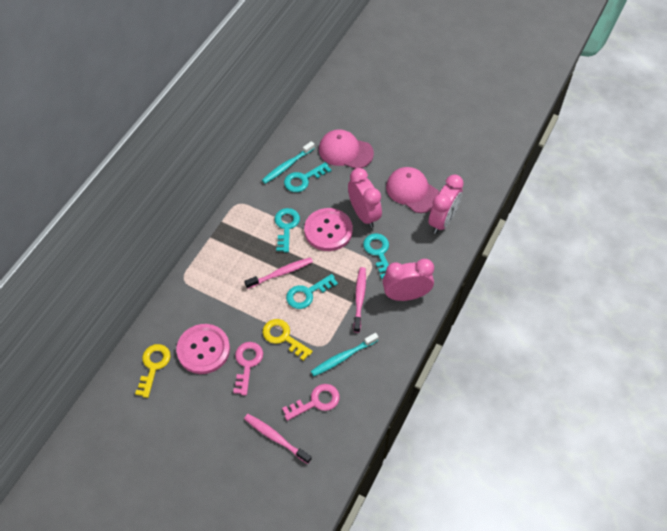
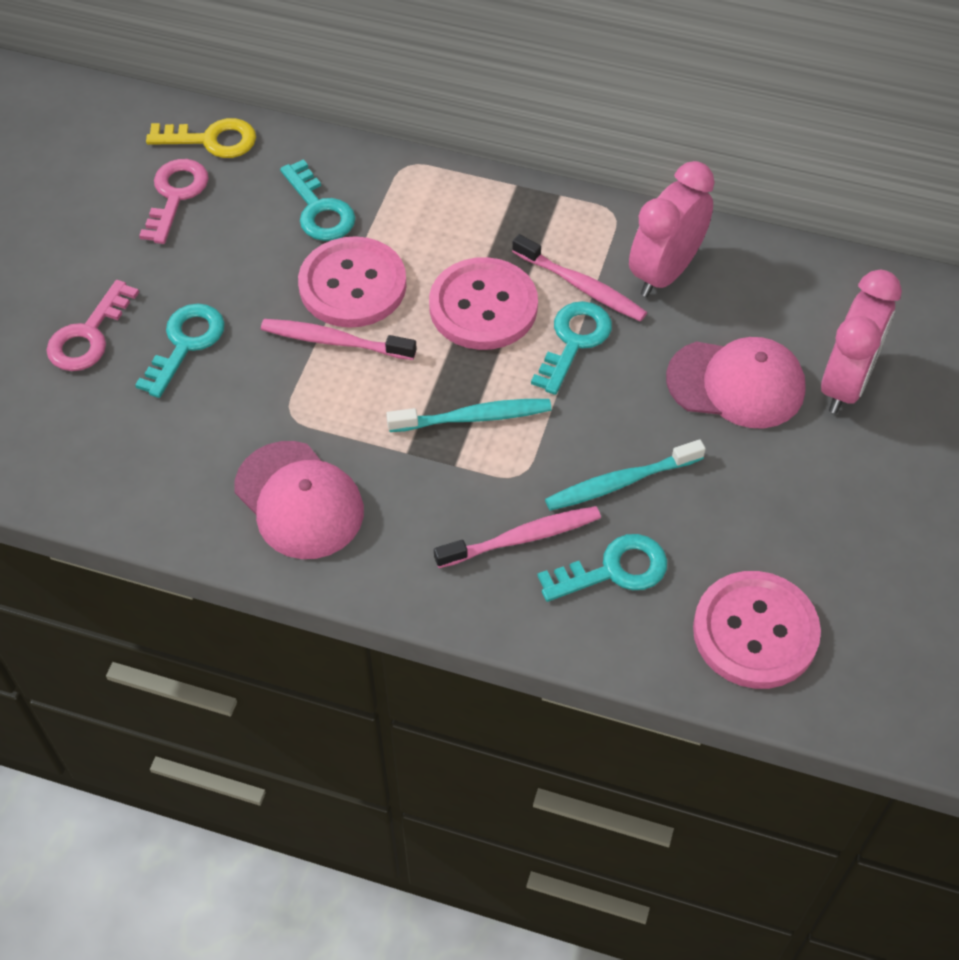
pink button: 2 -> 3
pink clock: 3 -> 2
yellow key: 2 -> 1

